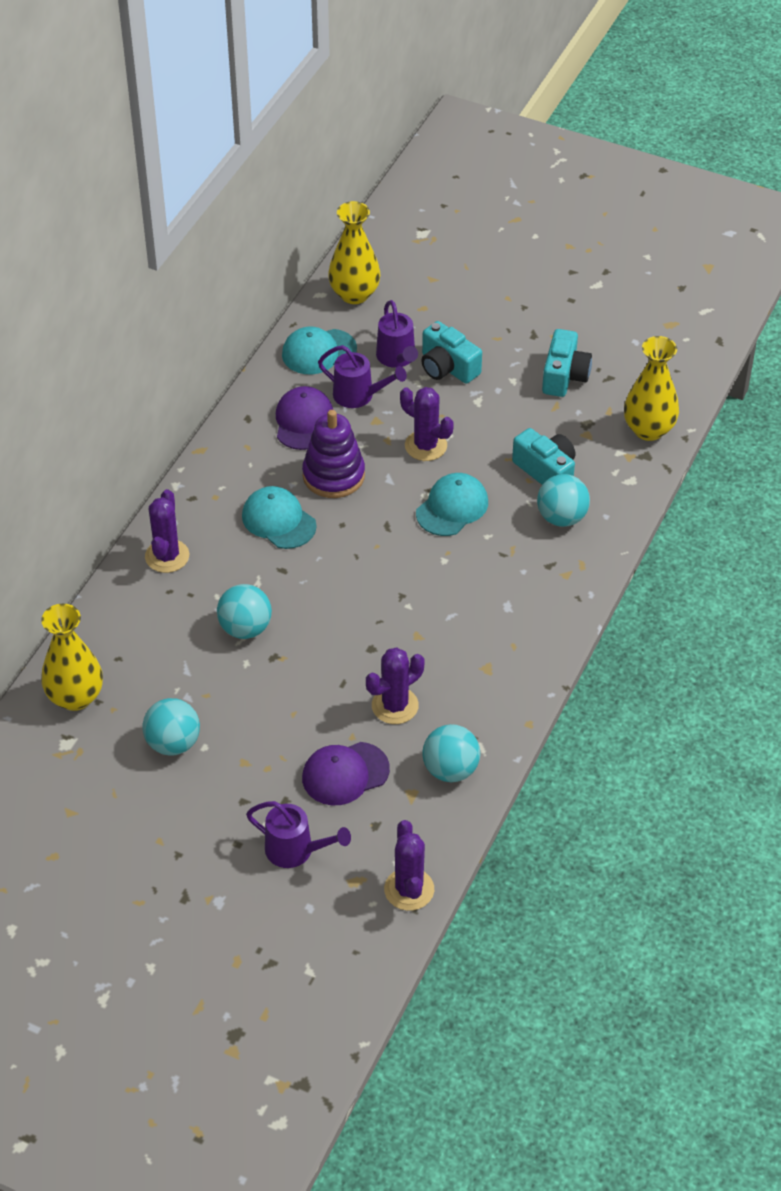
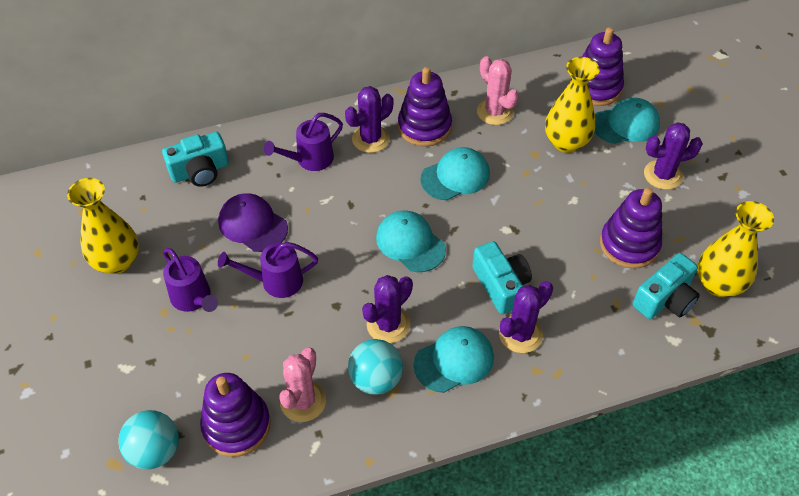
pink cactus: 0 -> 2
purple cap: 2 -> 1
purple stacking toy: 1 -> 4
turquoise ball: 4 -> 2
turquoise cap: 3 -> 4

